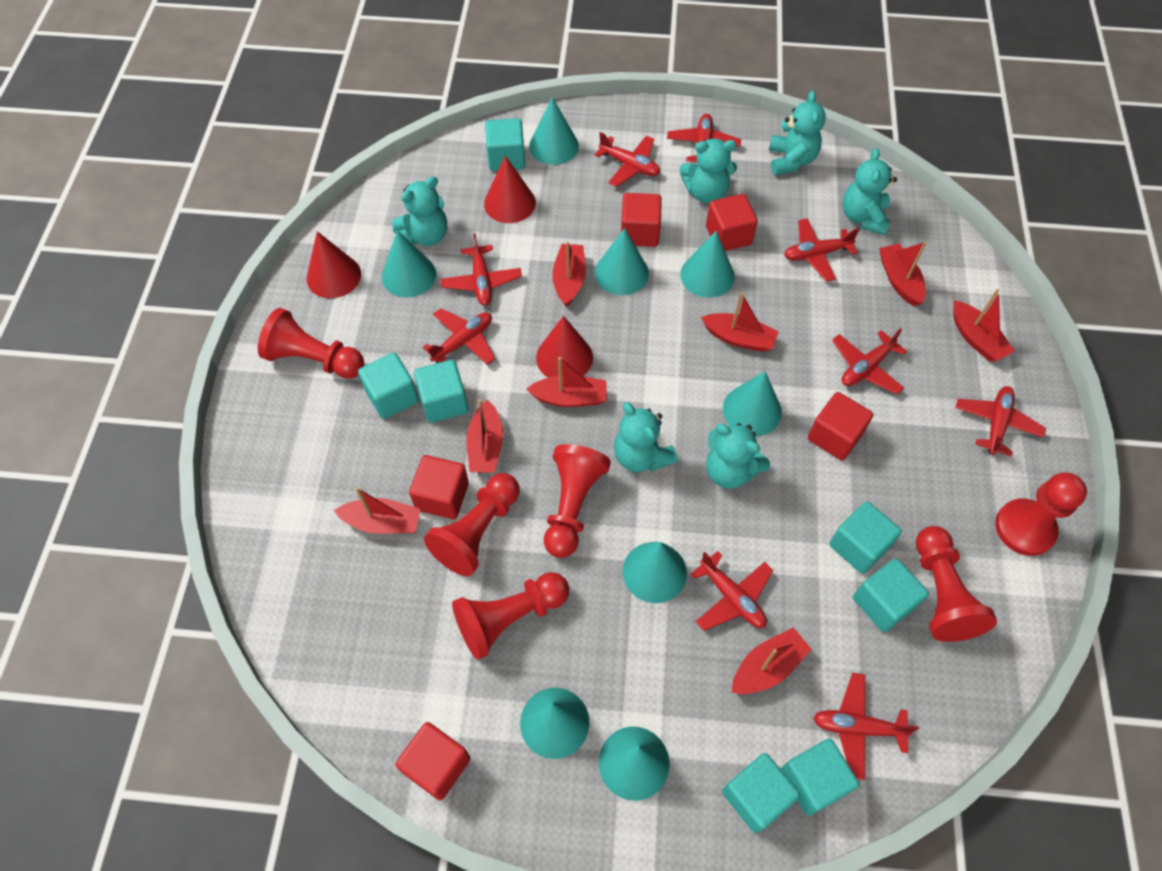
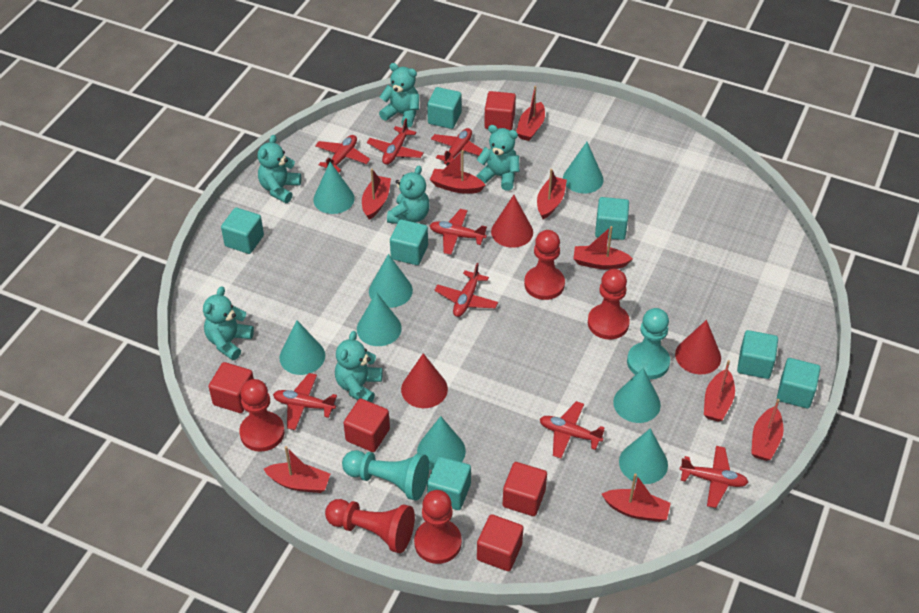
red boat: 8 -> 9
red pawn: 6 -> 5
red plane: 9 -> 8
turquoise pawn: 0 -> 2

